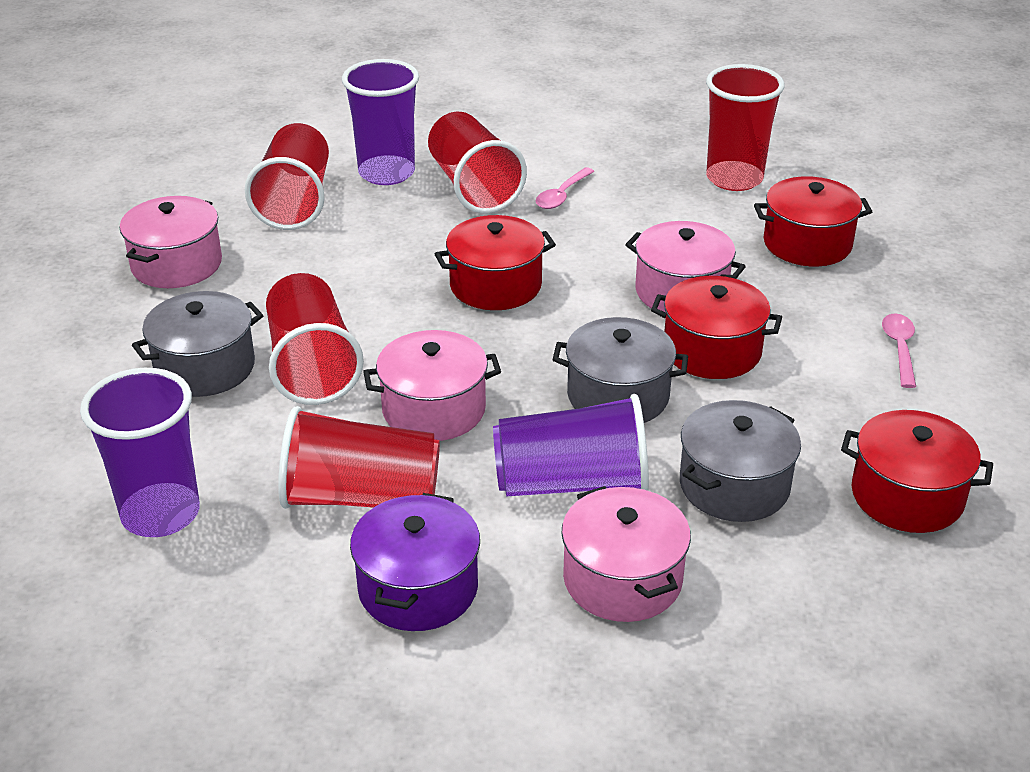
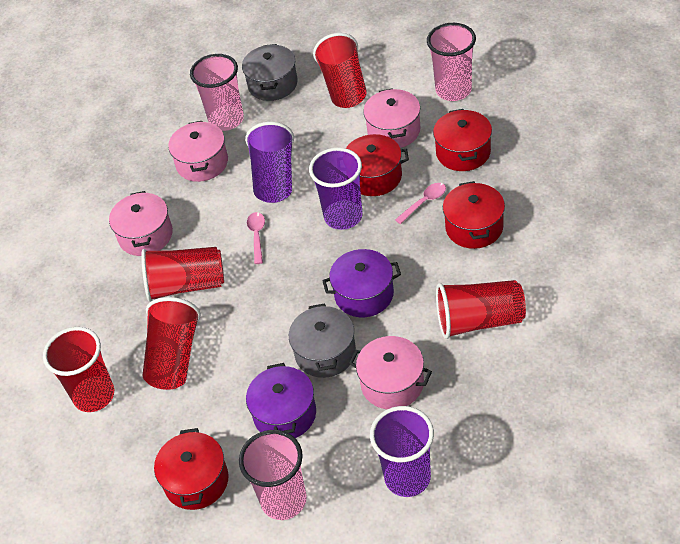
grey pot: 3 -> 2
pink cup: 0 -> 3
purple pot: 1 -> 2

